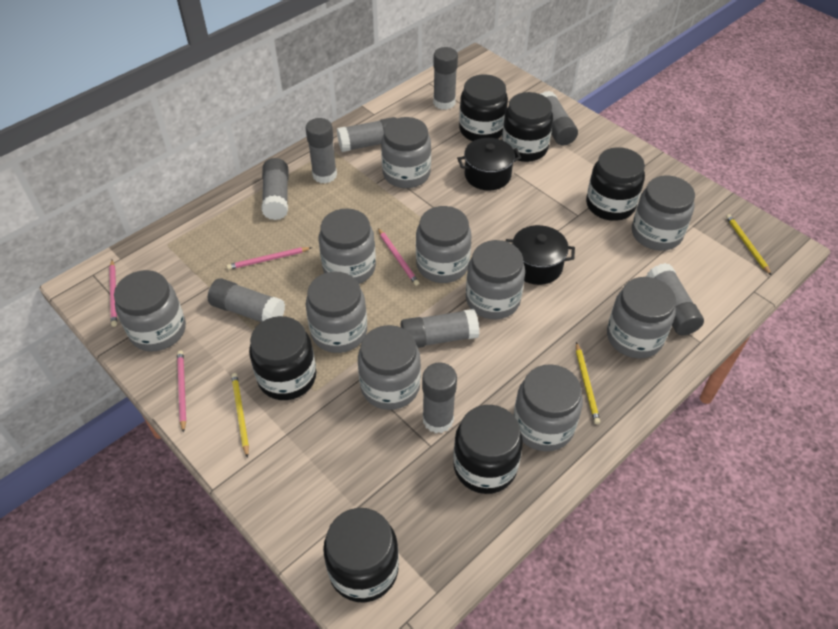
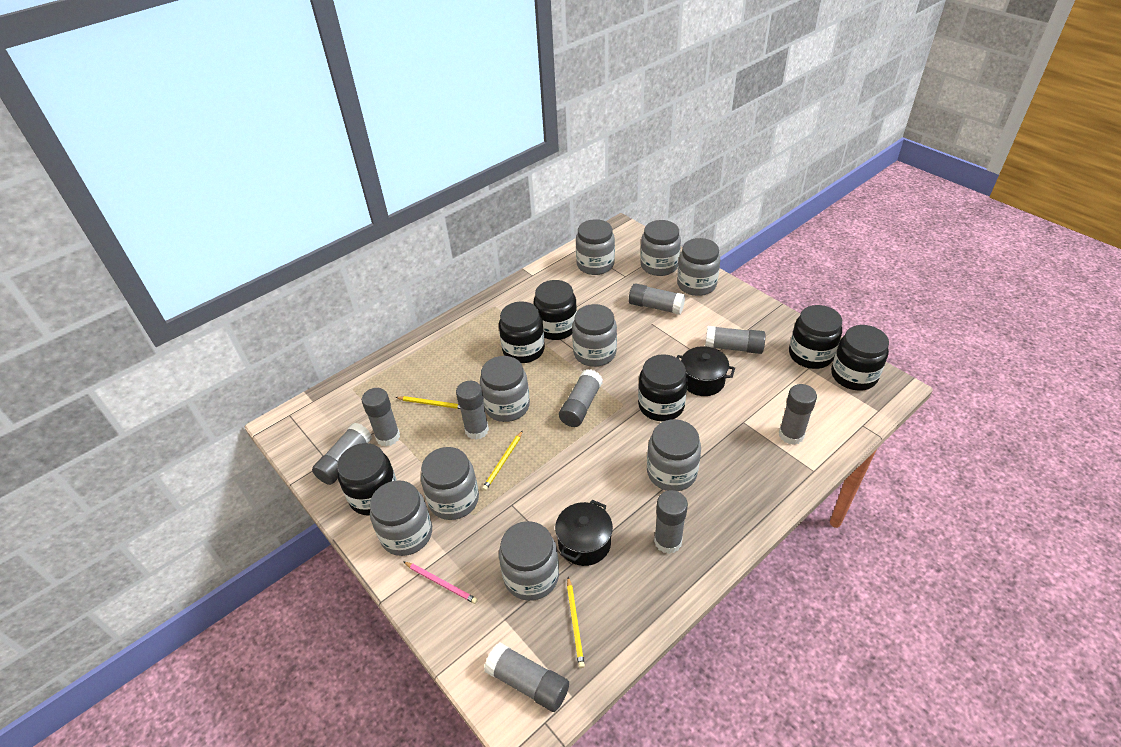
grey jar: 10 -> 9
pink pencil: 4 -> 1

